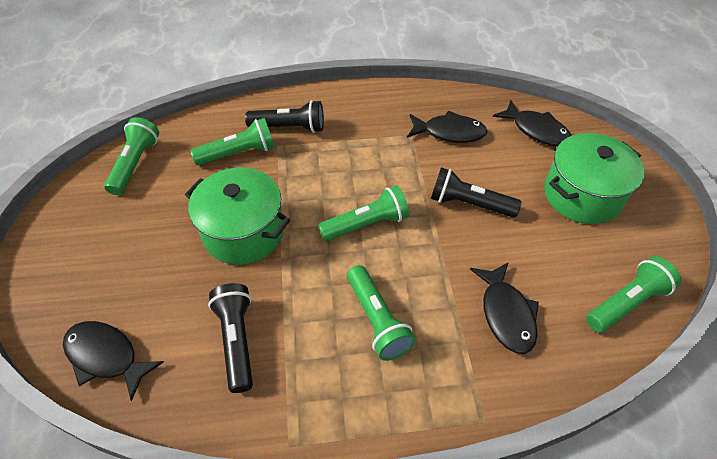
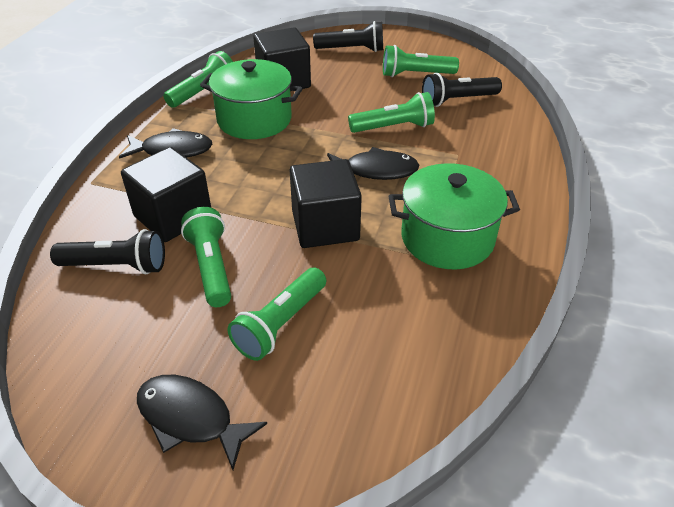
black cube: 0 -> 3
black fish: 4 -> 3

